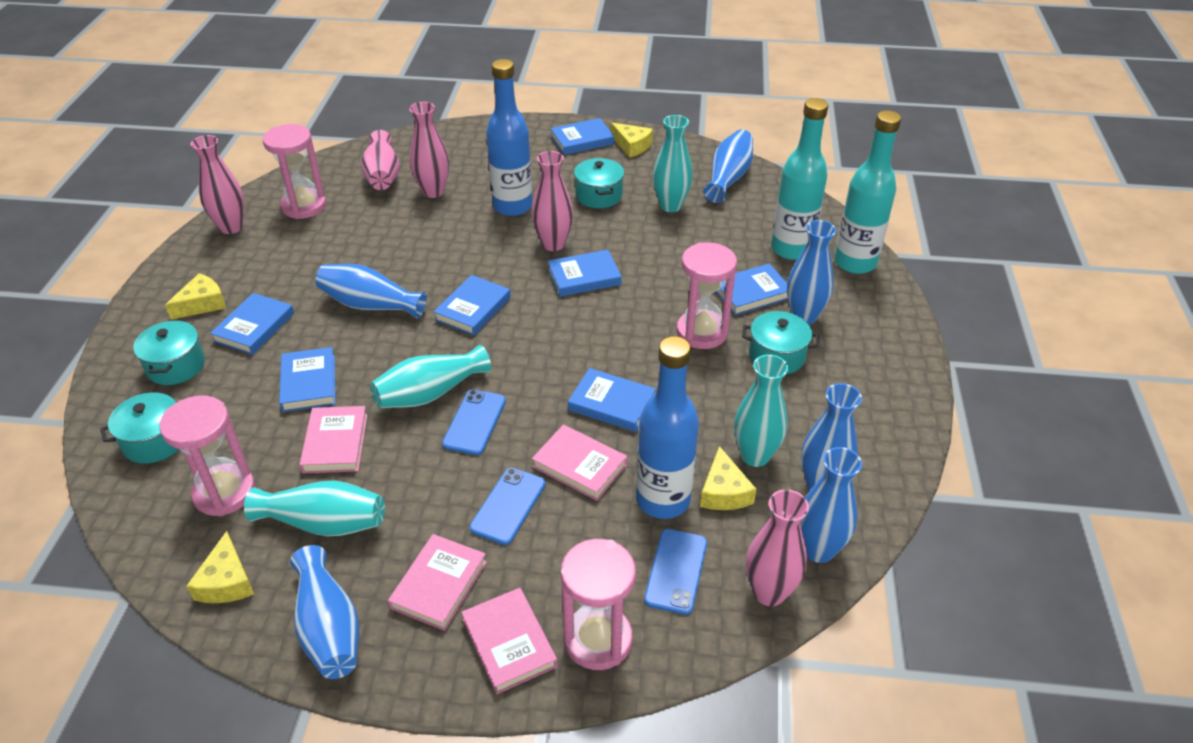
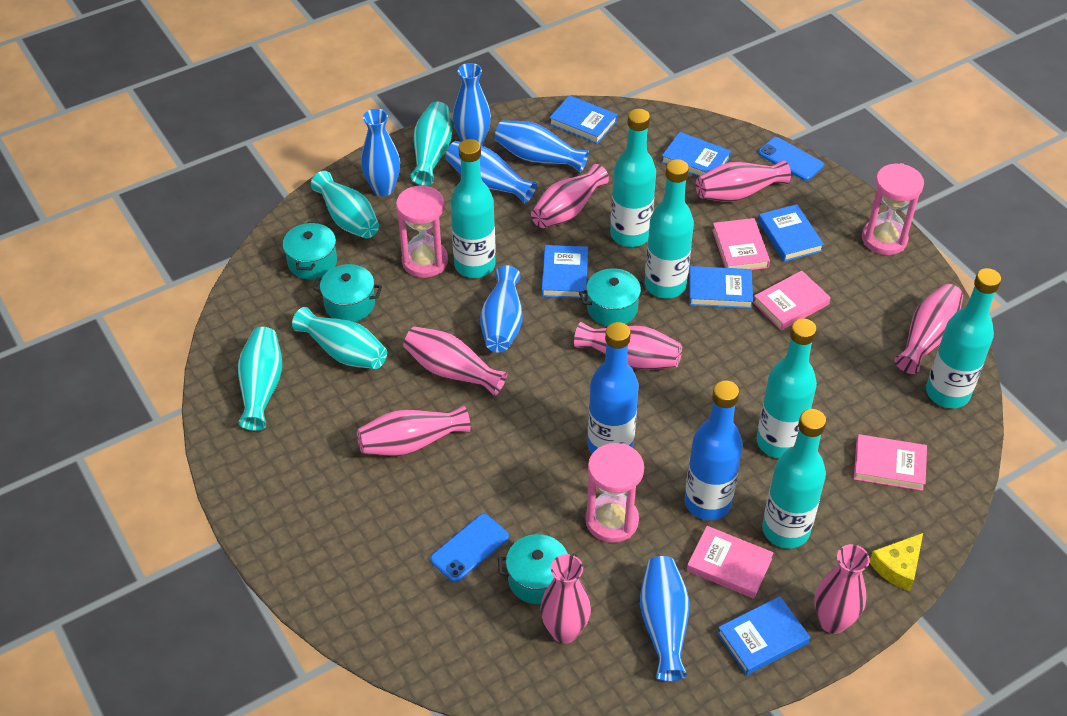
blue book: 7 -> 6
blue phone: 3 -> 2
pink hourglass: 4 -> 3
pink vase: 5 -> 8
turquoise bottle: 2 -> 6
yellow cheese: 4 -> 1

